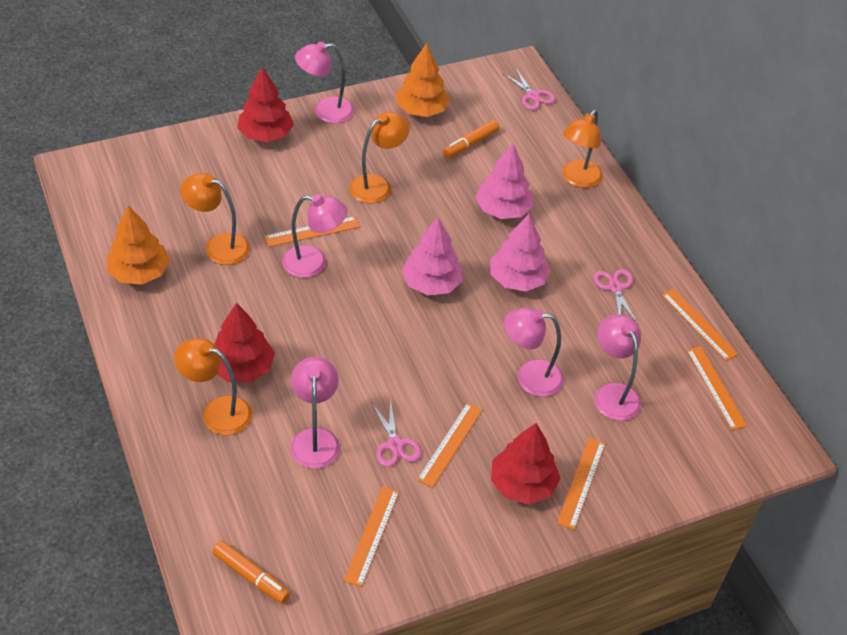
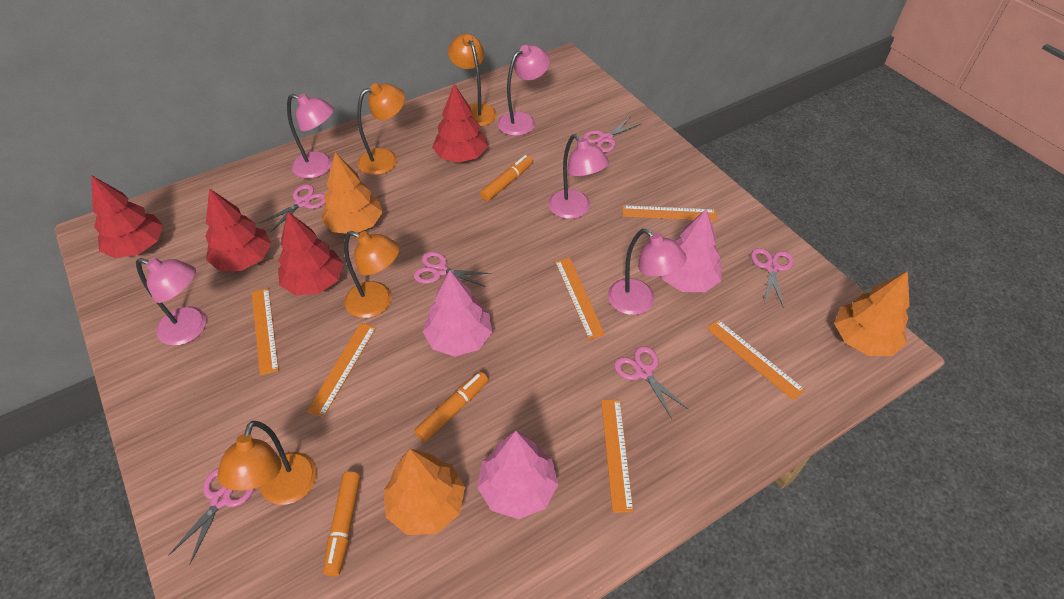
orange marker: 2 -> 3
orange tree: 2 -> 3
pink scissors: 3 -> 6
red tree: 3 -> 4

